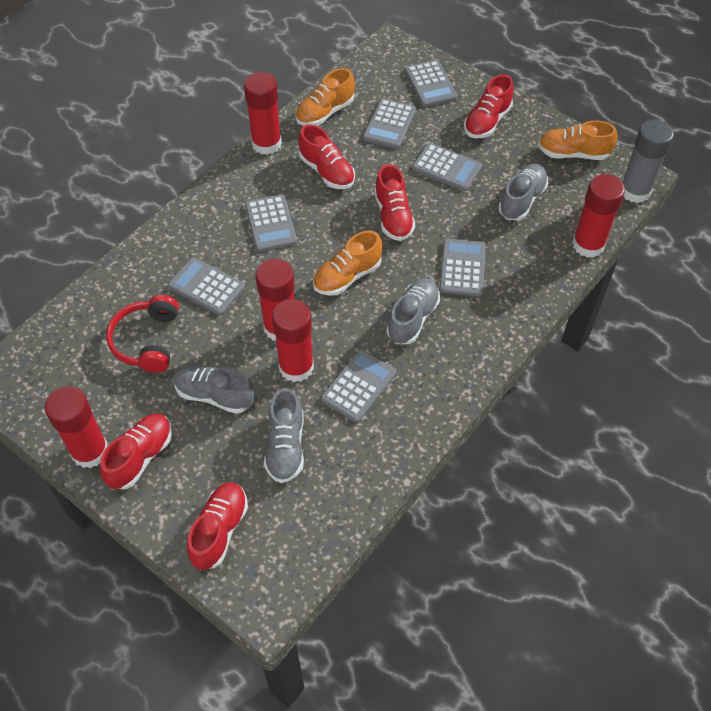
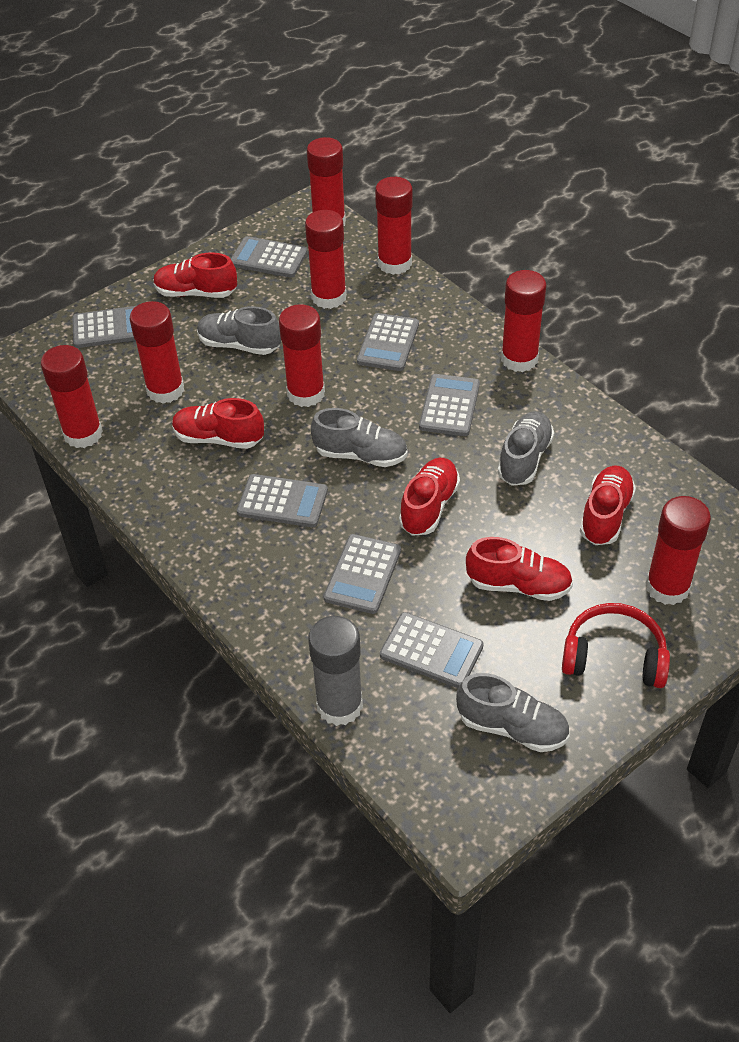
orange shoe: 3 -> 0
red glue stick: 5 -> 8

